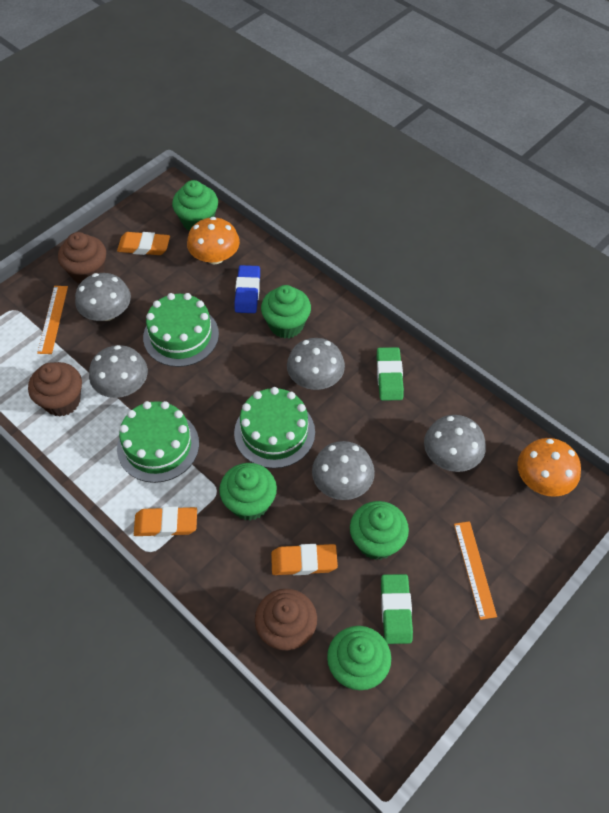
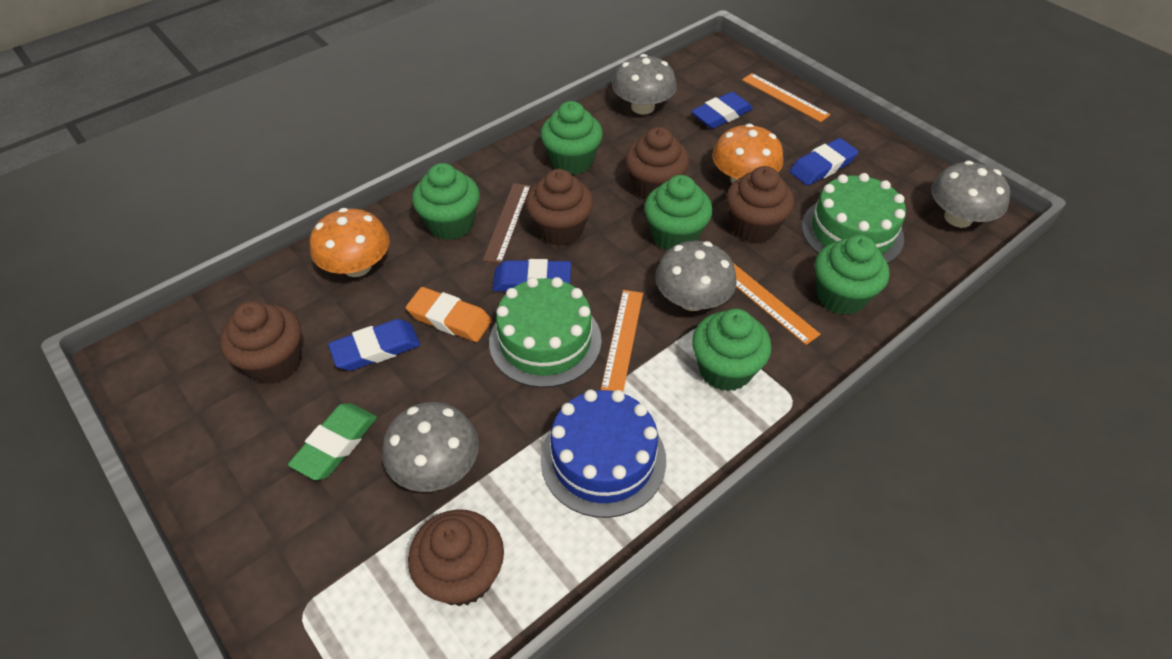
blue cake: 0 -> 1
blue eraser: 1 -> 4
brown cupcake: 3 -> 5
brown ruler: 0 -> 1
green cake: 3 -> 2
green eraser: 2 -> 1
grey mushroom: 5 -> 4
orange eraser: 3 -> 1
orange ruler: 2 -> 3

